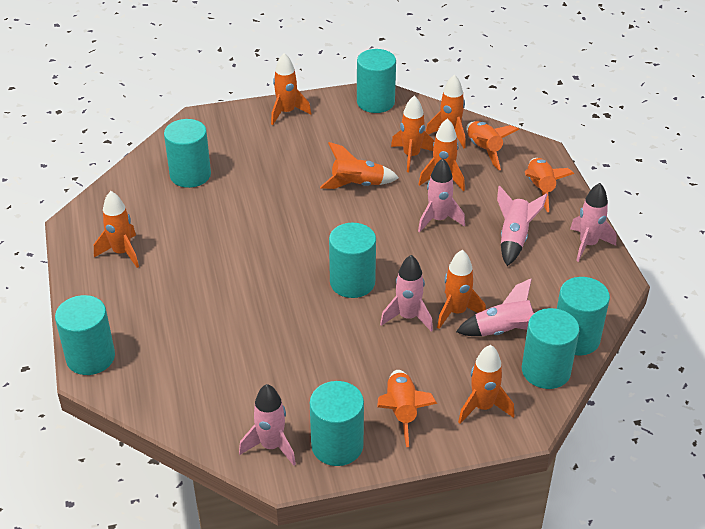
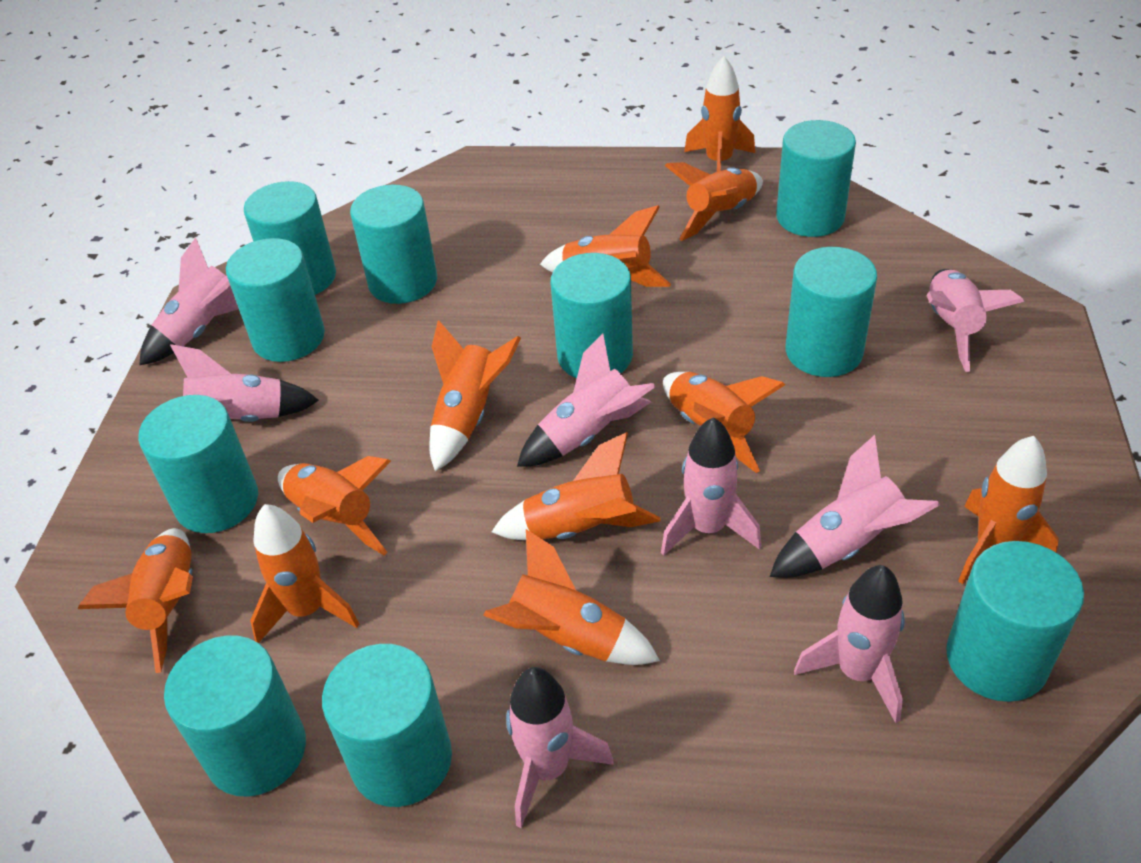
pink rocket: 6 -> 8
turquoise cylinder: 7 -> 10

